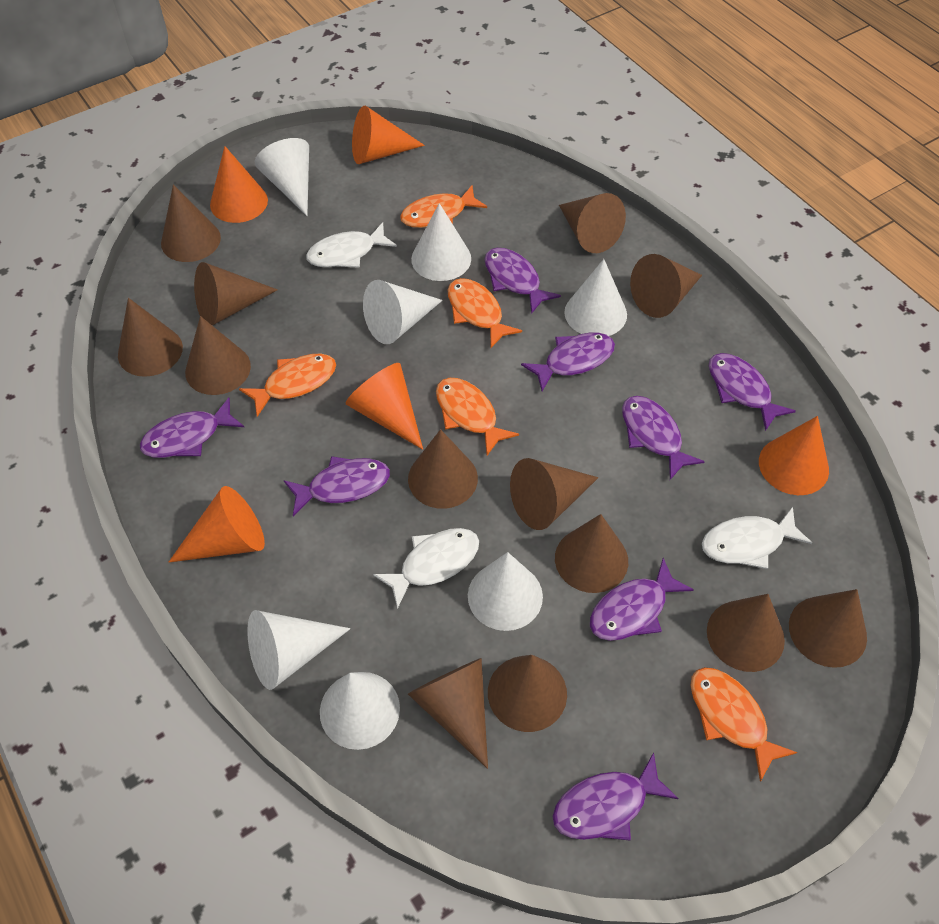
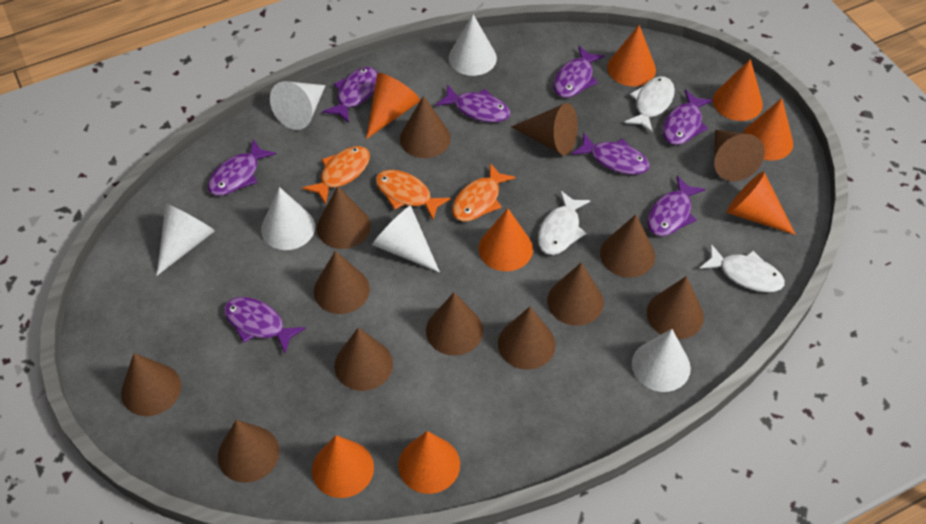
orange cone: 5 -> 8
orange fish: 5 -> 3
white cone: 7 -> 6

